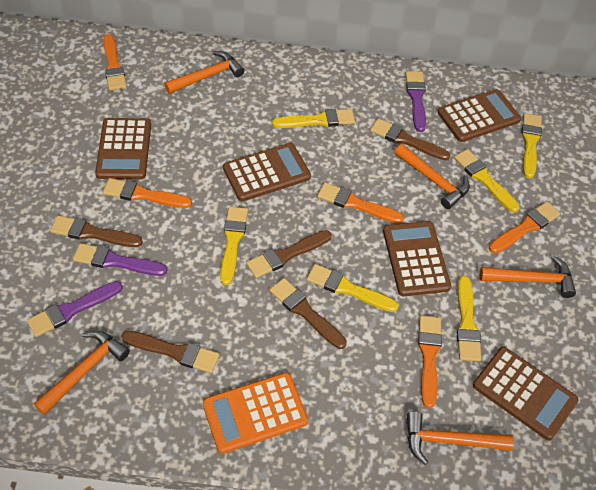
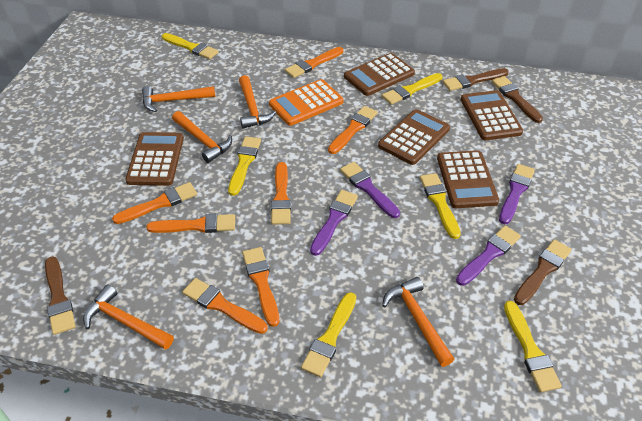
brown brush: 5 -> 4
orange brush: 5 -> 7
purple brush: 3 -> 4

